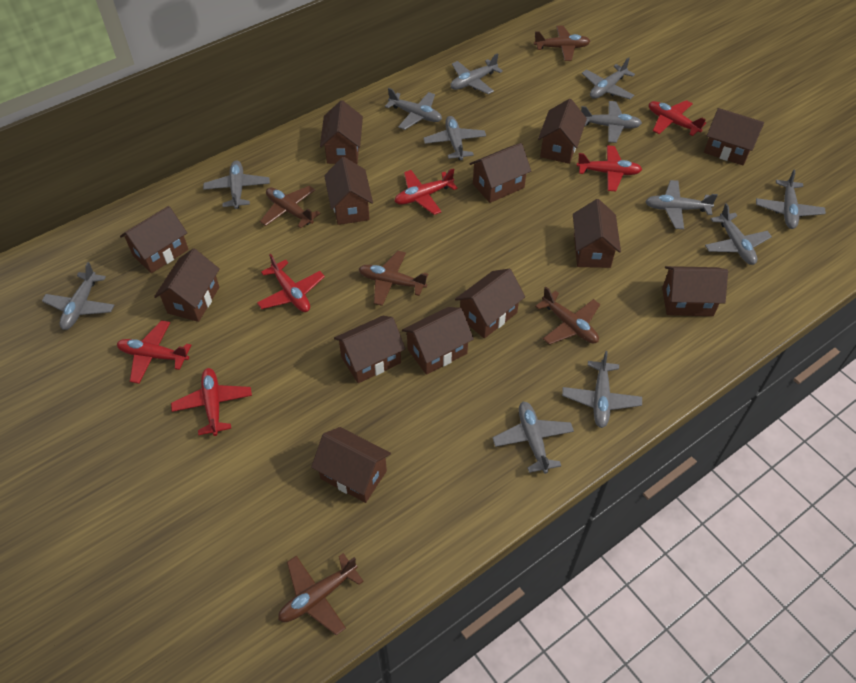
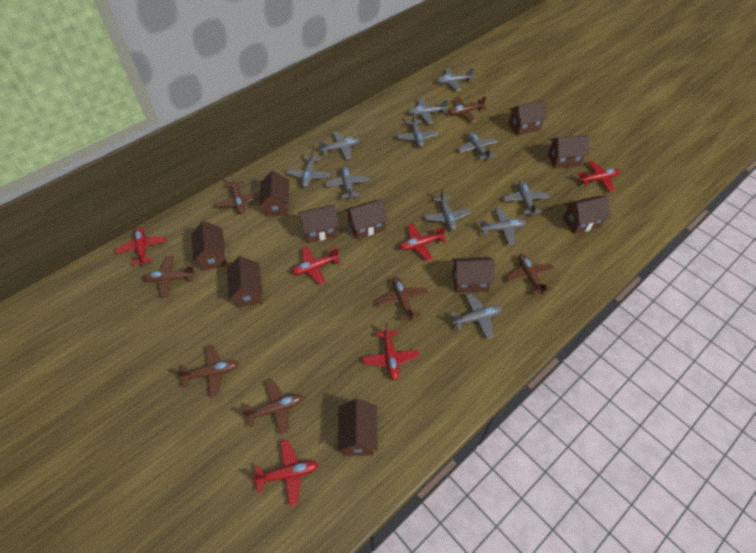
brown house: 13 -> 10
brown plane: 5 -> 7
grey plane: 12 -> 11

